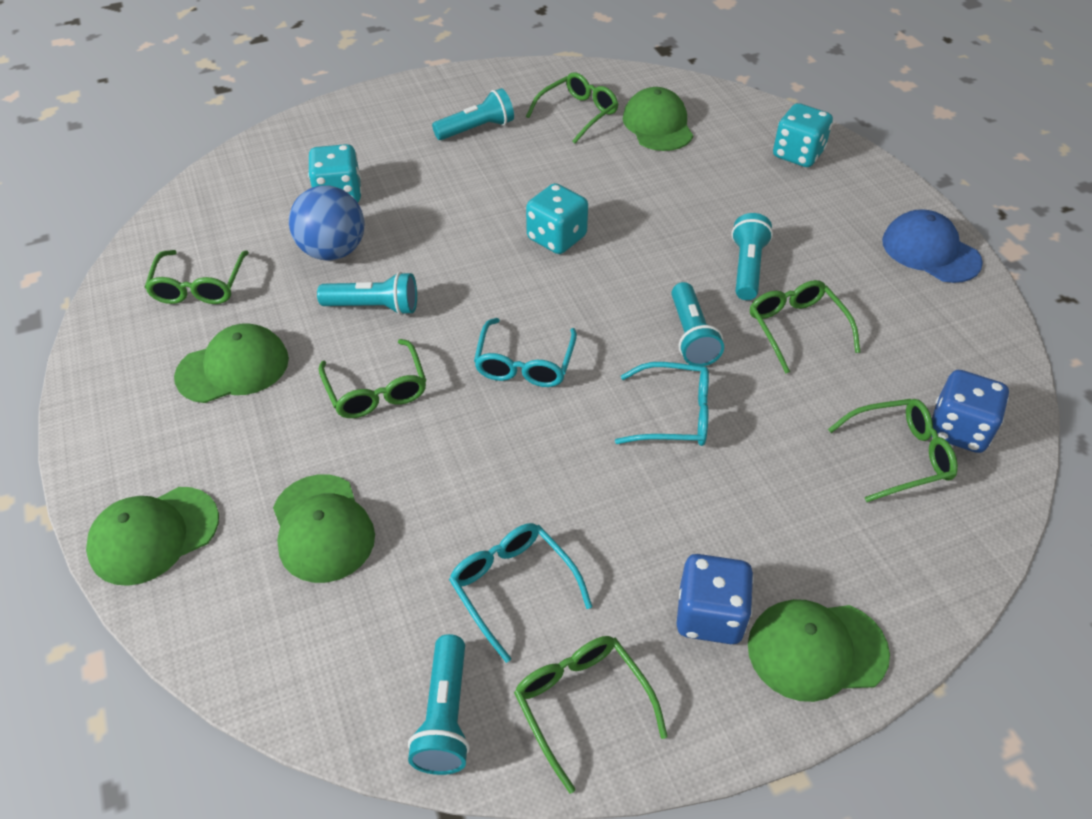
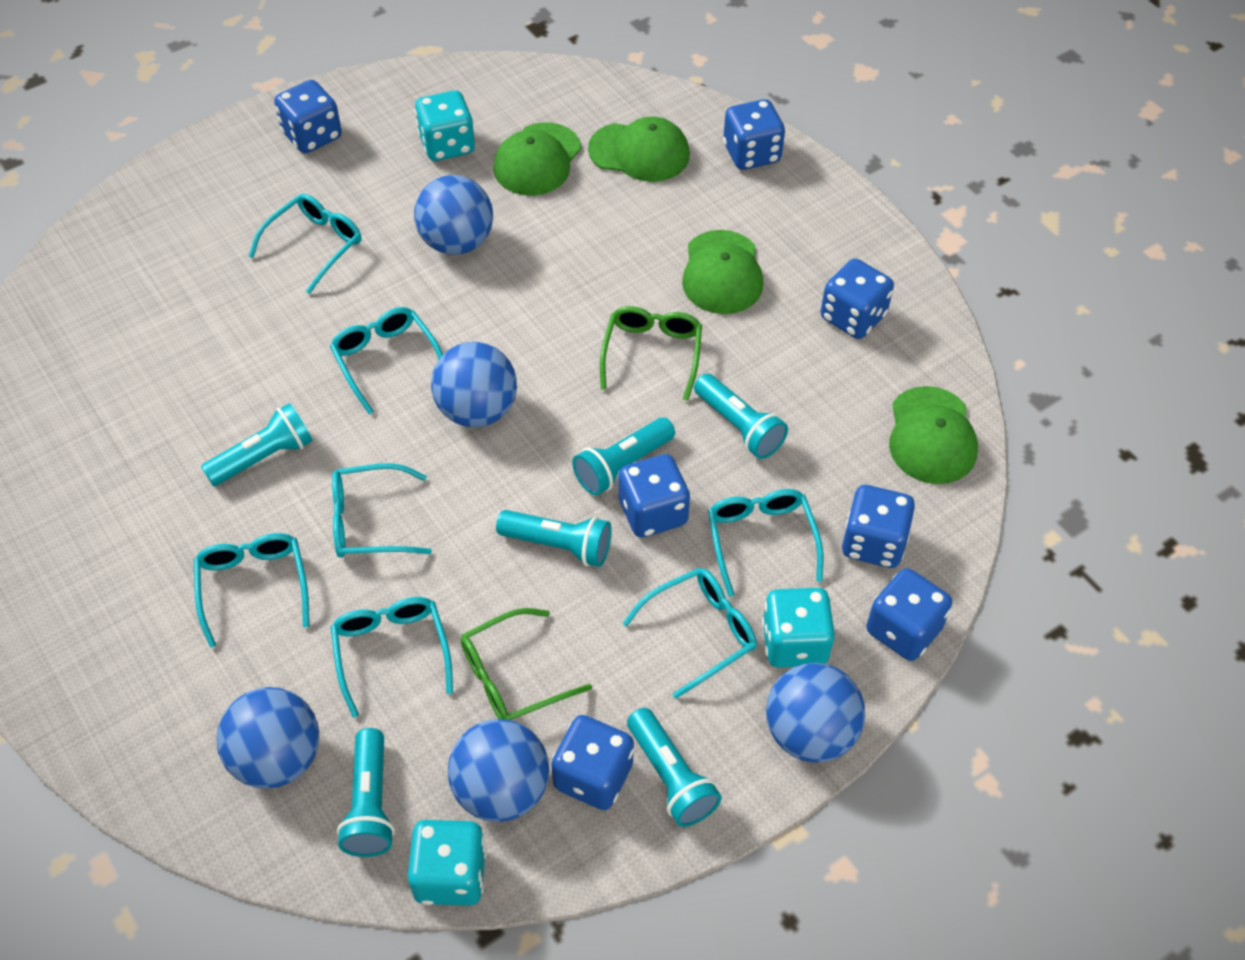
blue ball: 1 -> 5
blue cap: 1 -> 0
blue dice: 2 -> 7
green cap: 5 -> 4
green glasses: 6 -> 2
turquoise flashlight: 5 -> 6
turquoise glasses: 3 -> 7

